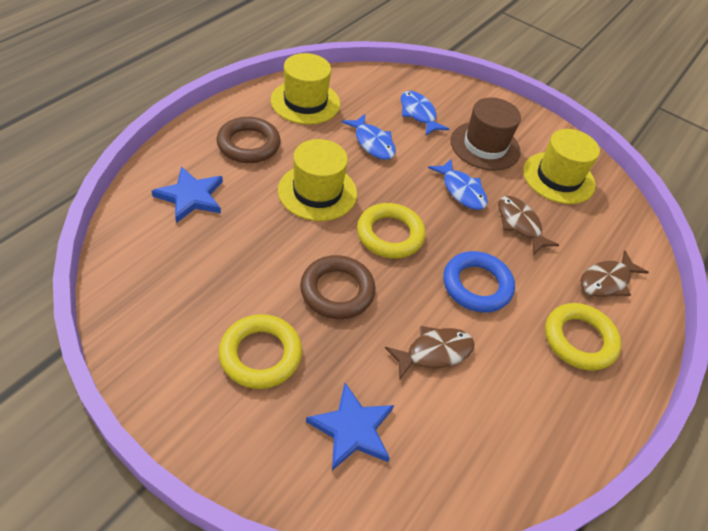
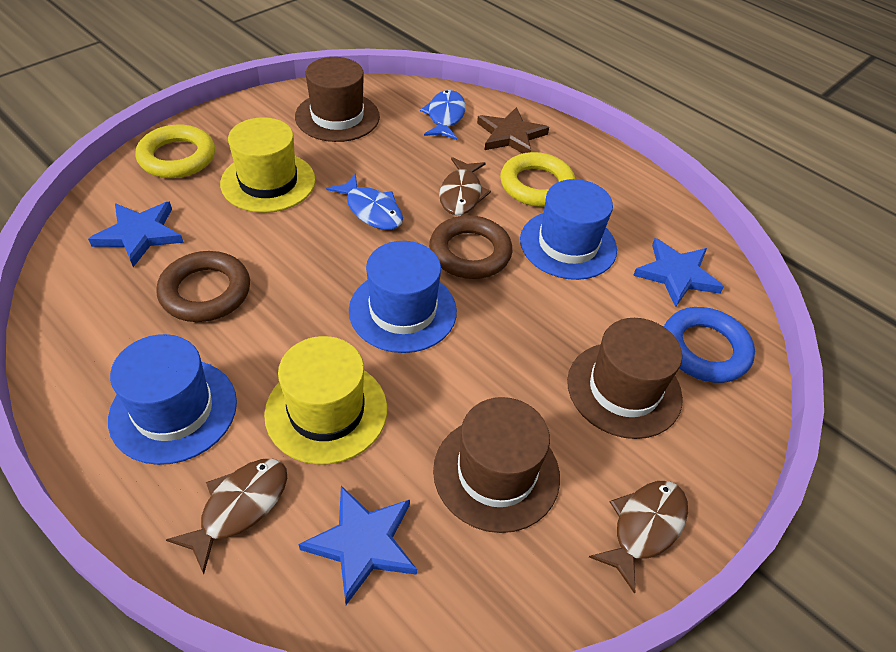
blue fish: 3 -> 2
blue hat: 0 -> 3
blue star: 2 -> 3
brown hat: 1 -> 3
brown star: 0 -> 1
yellow hat: 3 -> 2
yellow ring: 3 -> 2

